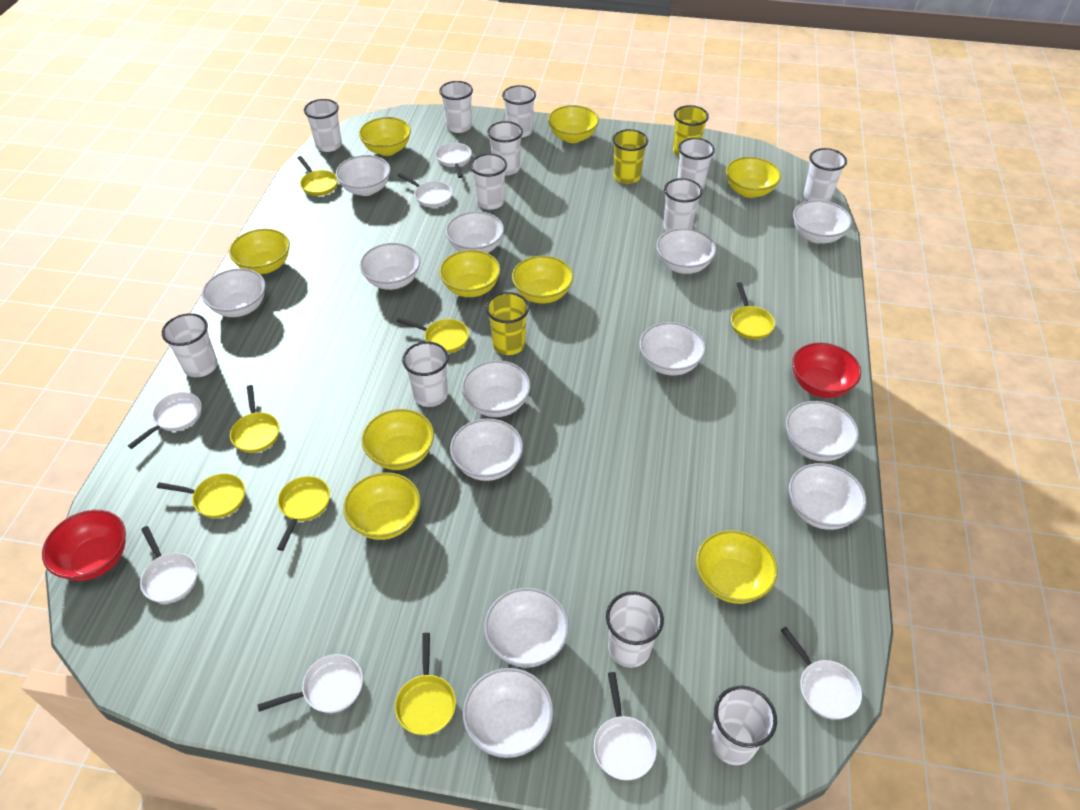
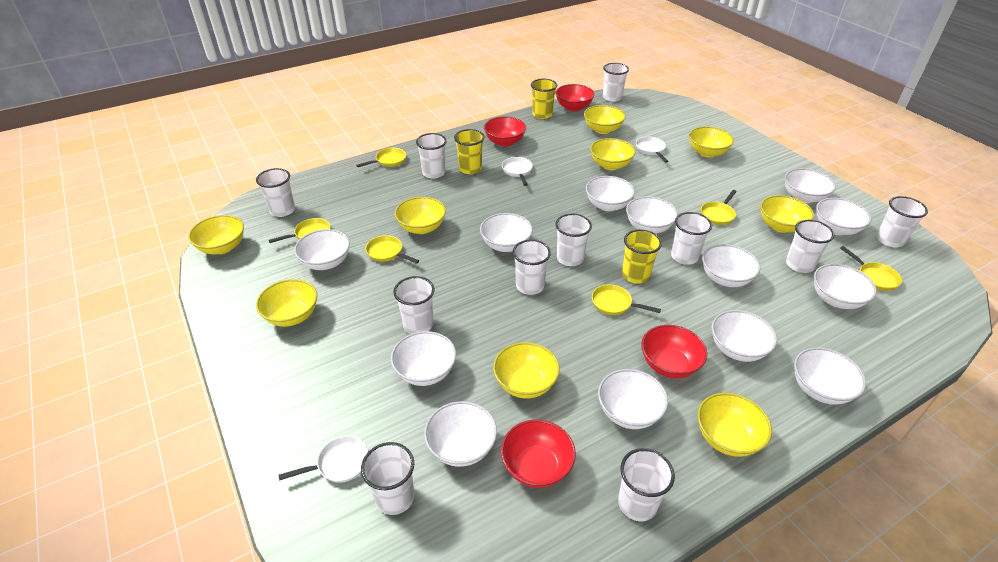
red bowl: 2 -> 4
white cup: 12 -> 11
white pan: 7 -> 3
yellow pan: 7 -> 6

